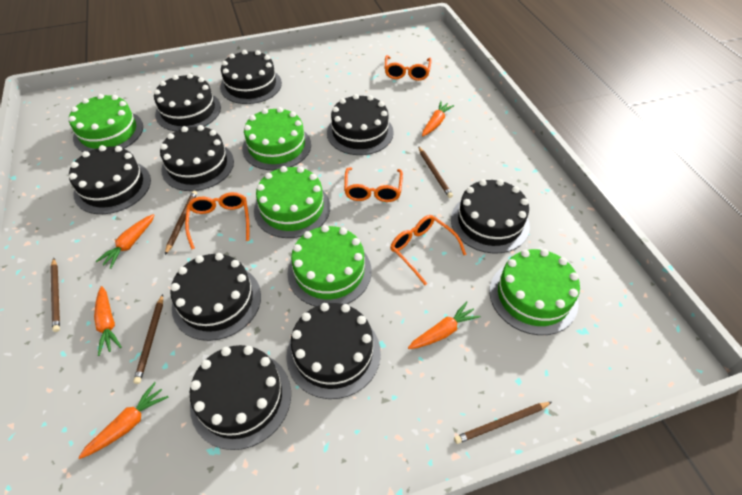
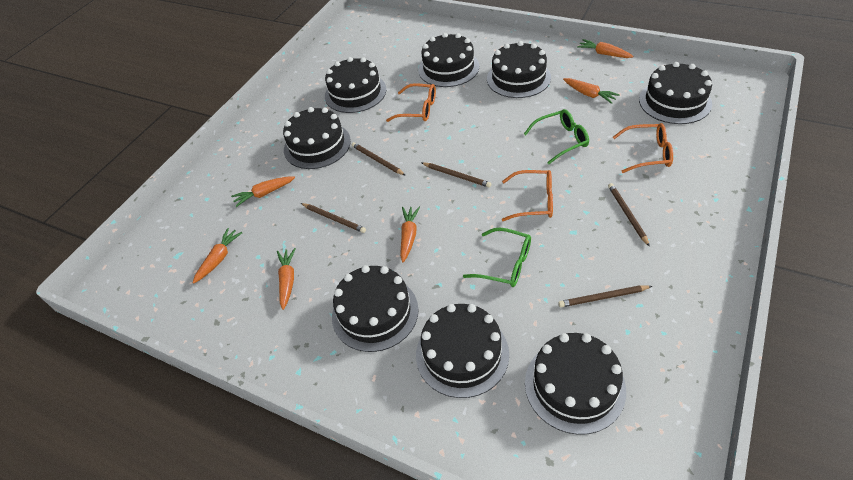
black cake: 9 -> 8
green cake: 5 -> 0
green glasses: 0 -> 2
orange carrot: 5 -> 6
orange glasses: 4 -> 3

